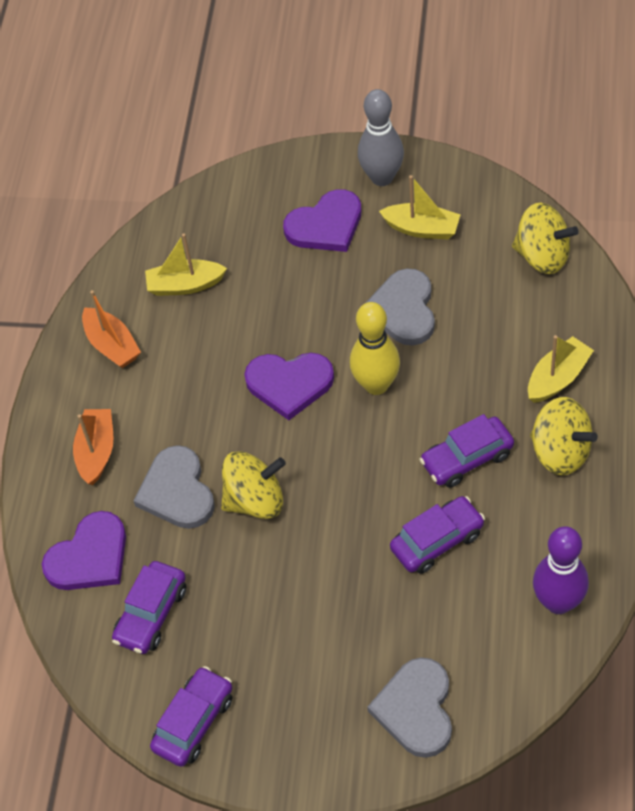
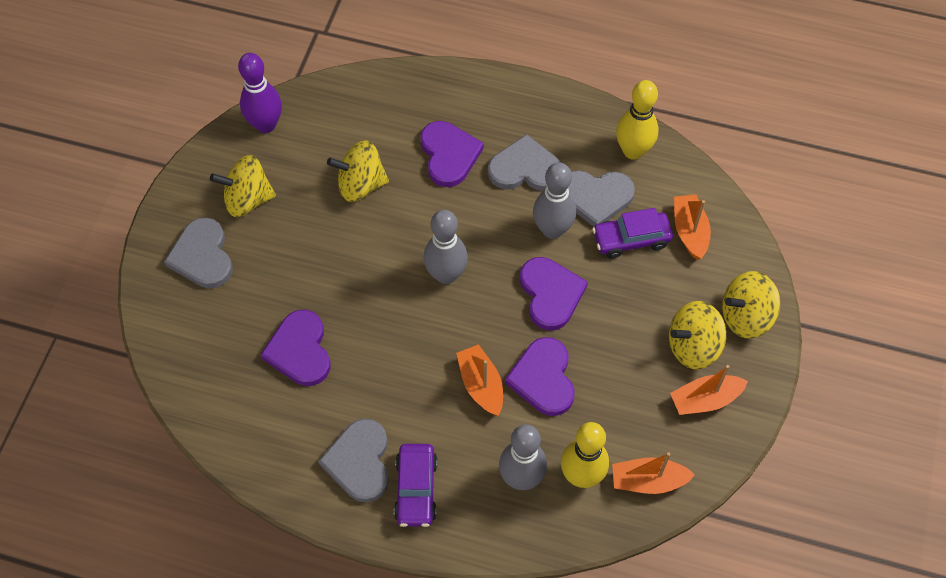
grey bowling pin: 1 -> 3
grey heart: 3 -> 4
orange boat: 2 -> 4
purple car: 4 -> 2
purple heart: 3 -> 4
yellow boat: 3 -> 0
yellow bowling pin: 1 -> 2
yellow spinning top: 3 -> 4

